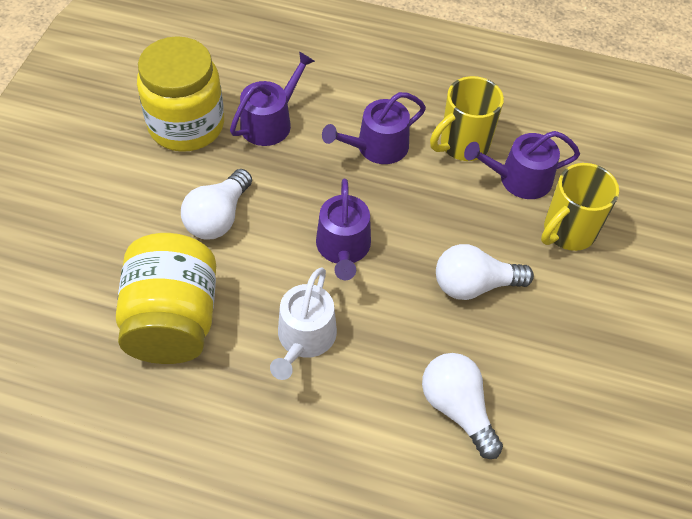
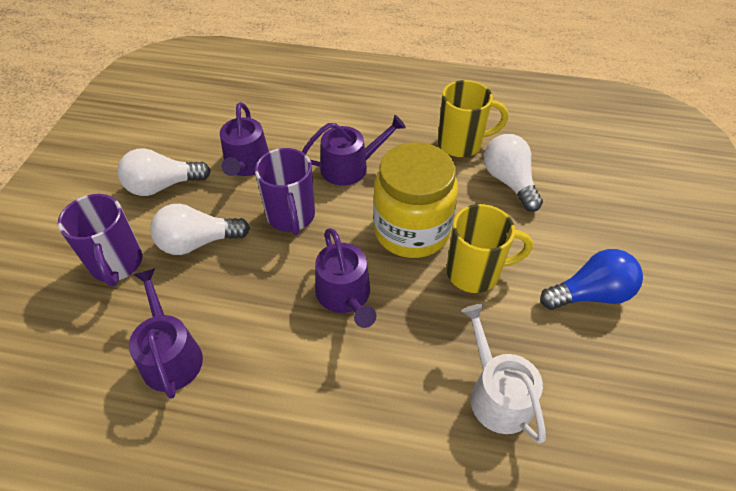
blue light bulb: 0 -> 1
purple mug: 0 -> 2
yellow jar: 2 -> 1

